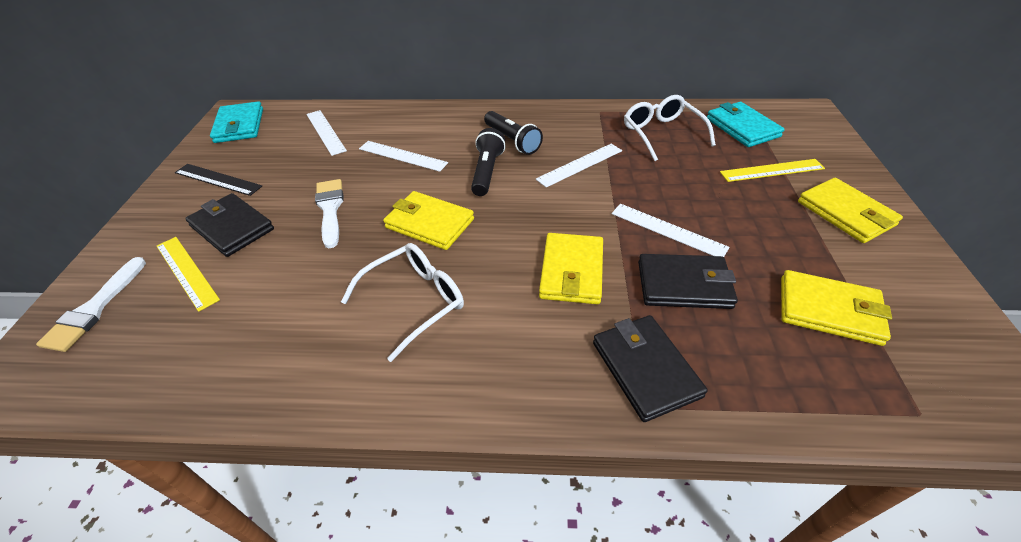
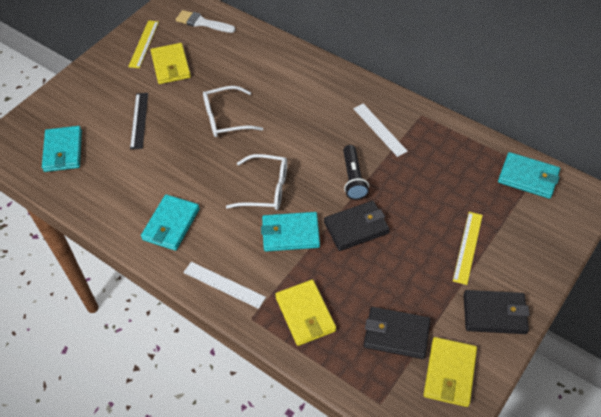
black flashlight: 2 -> 1
turquoise wallet: 2 -> 4
white brush: 2 -> 1
white ruler: 4 -> 2
yellow wallet: 4 -> 3

